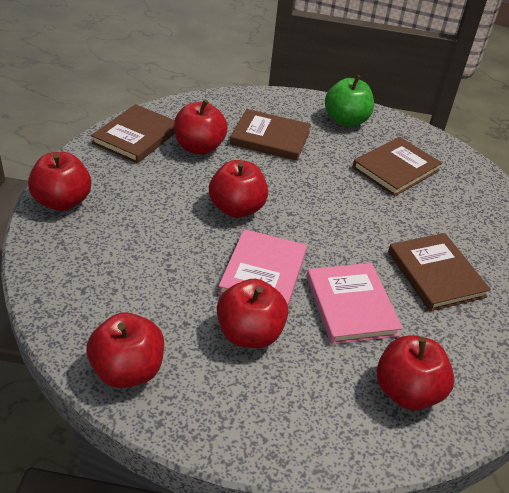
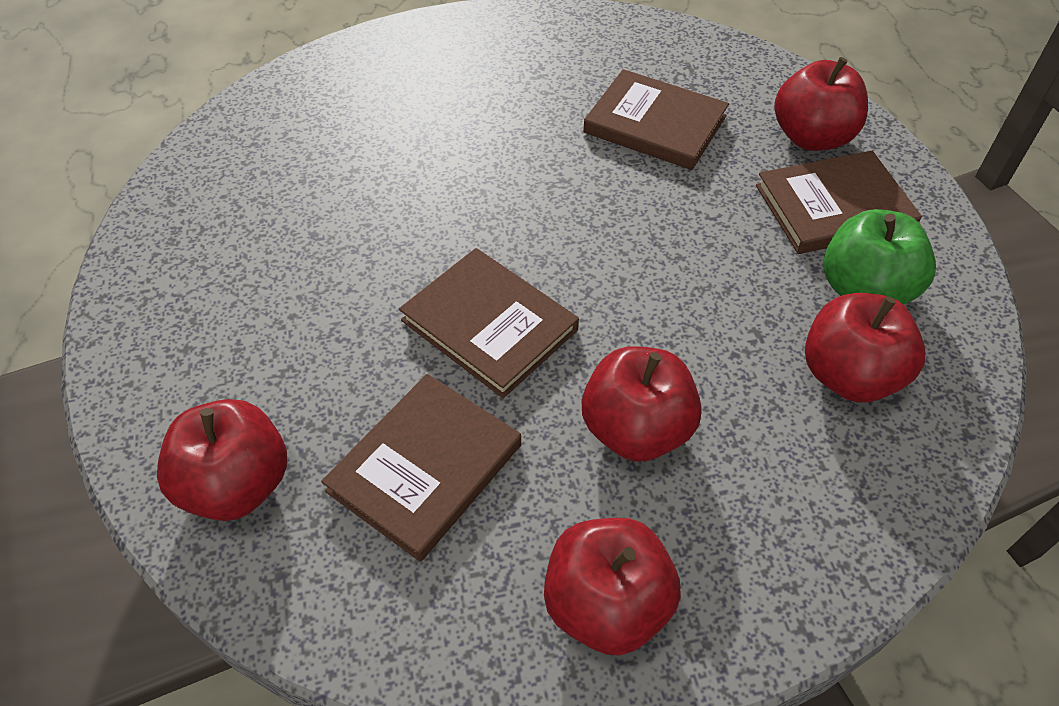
pink book: 2 -> 0
red apple: 6 -> 5

